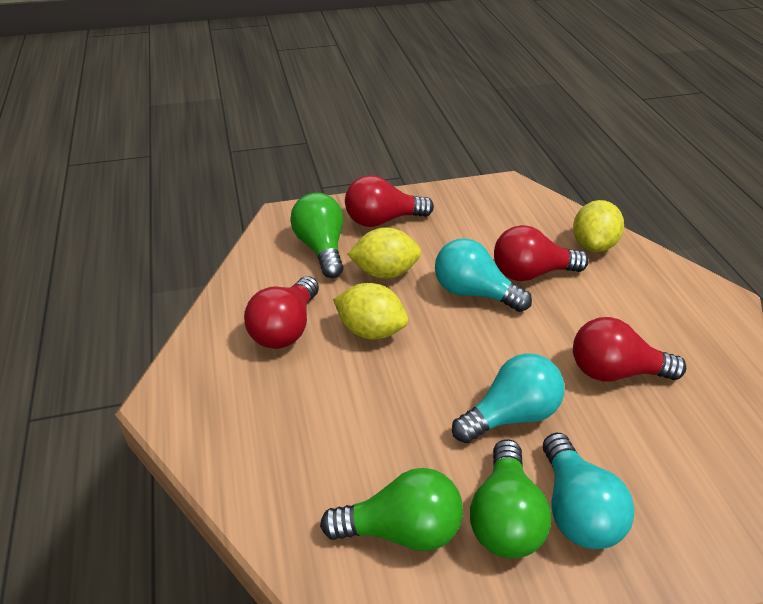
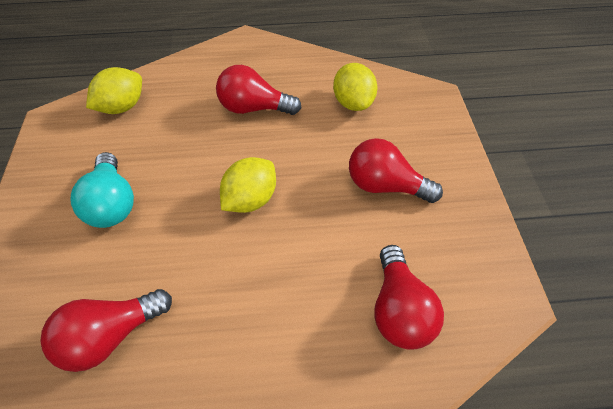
green light bulb: 3 -> 0
turquoise light bulb: 3 -> 1

